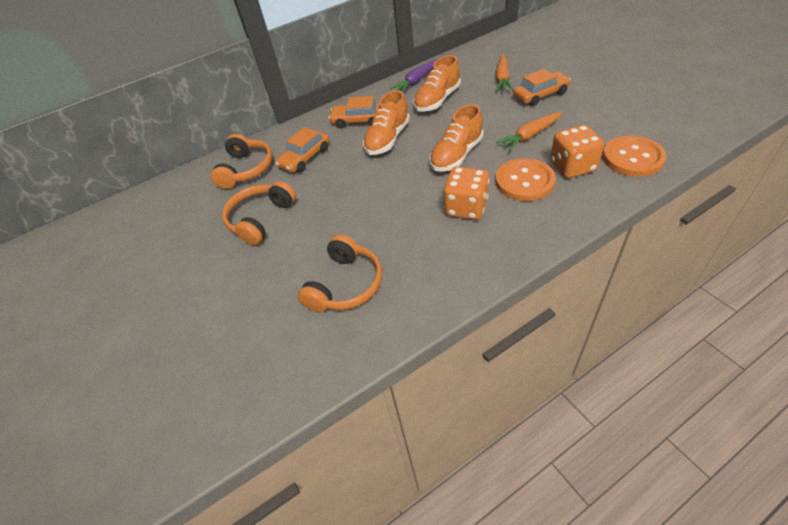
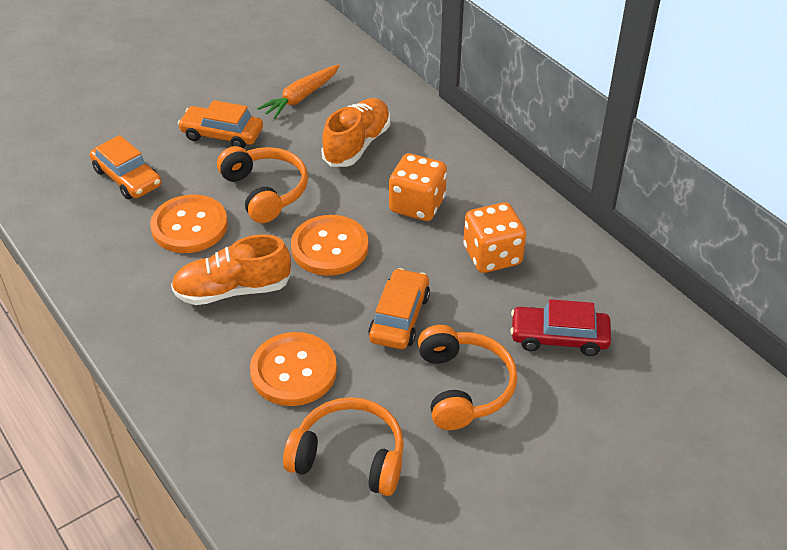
orange button: 2 -> 3
orange carrot: 2 -> 1
orange shoe: 3 -> 2
purple carrot: 1 -> 0
red car: 0 -> 1

